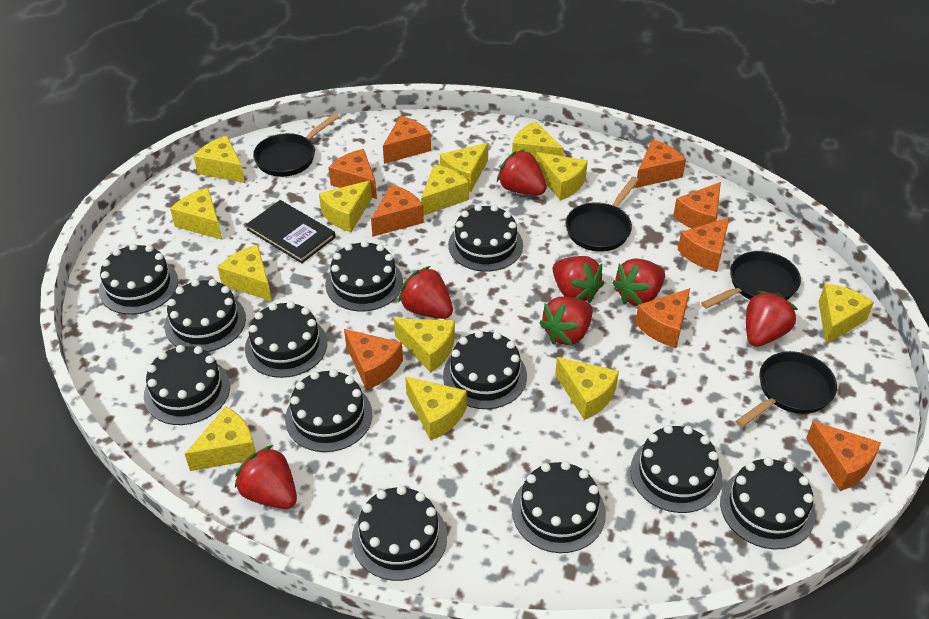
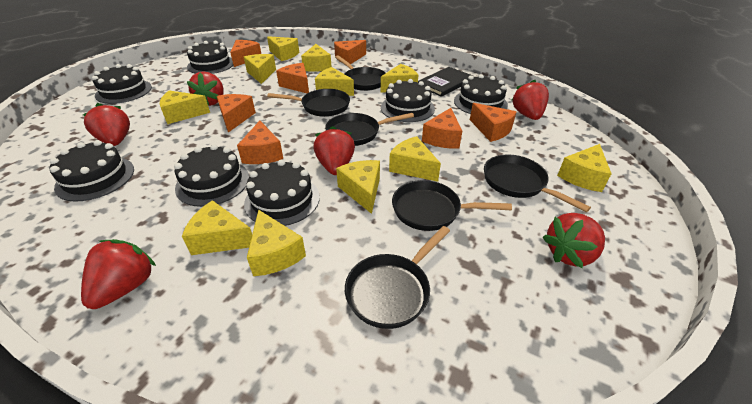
black cake: 12 -> 7
black pan: 4 -> 6
orange cheese: 9 -> 7
red strawberry: 7 -> 6
yellow cheese: 13 -> 11

